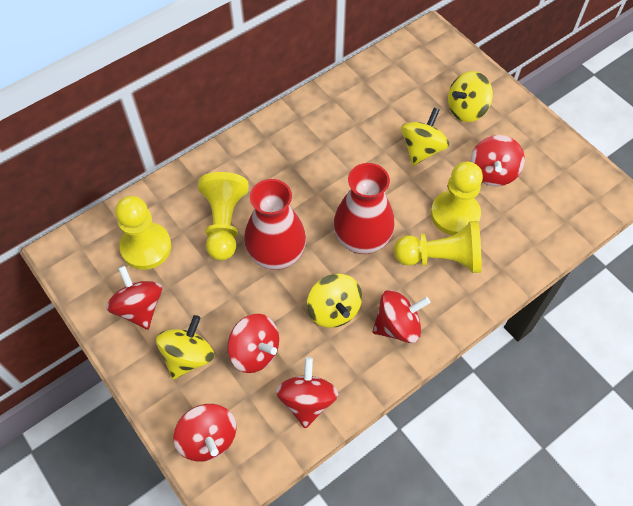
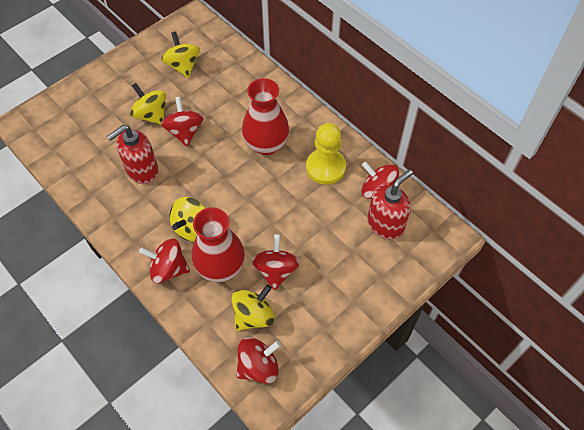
red soap dispenser: 0 -> 2
red spinning top: 6 -> 5
yellow pawn: 4 -> 1

